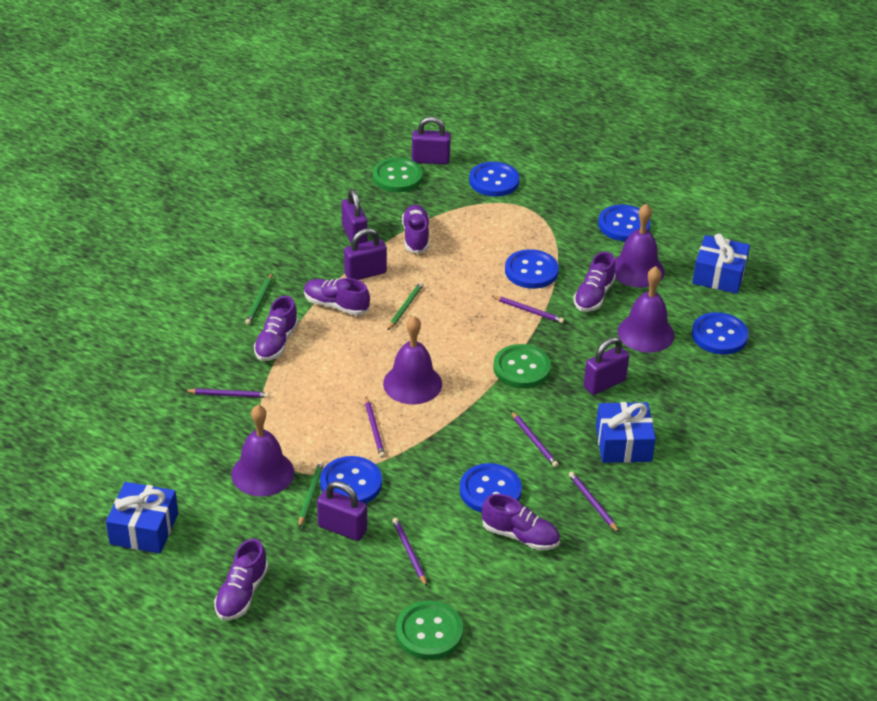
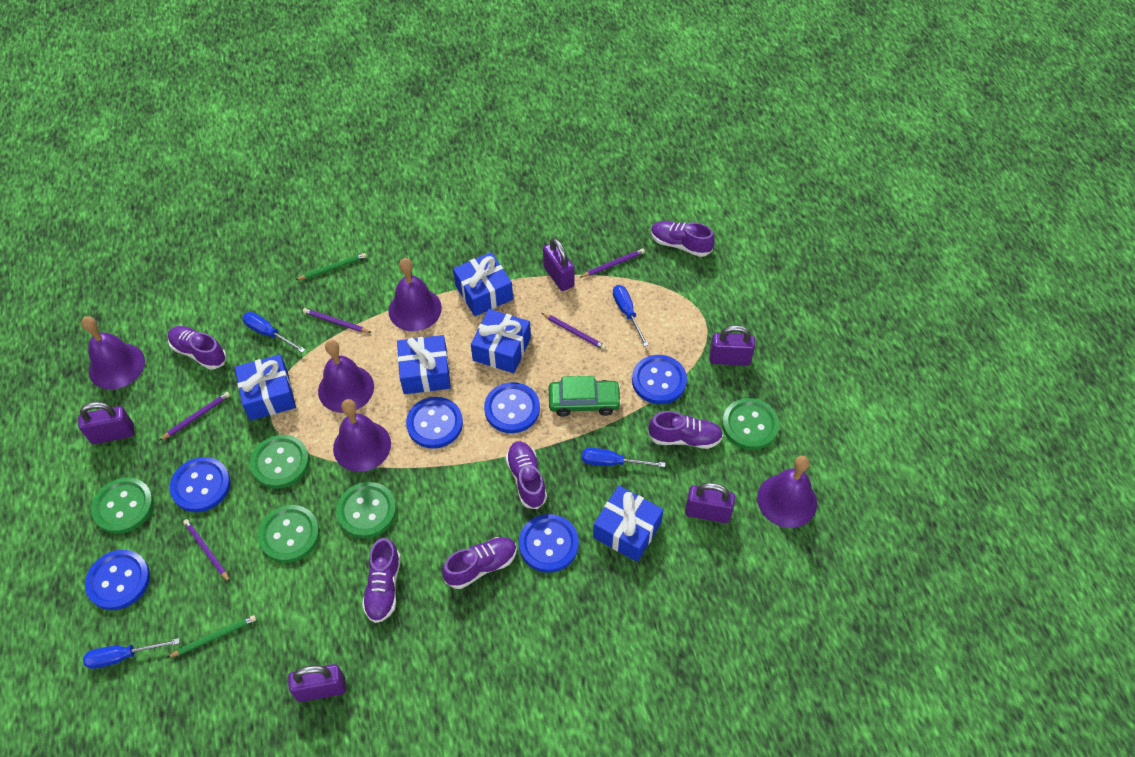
blue gift: 3 -> 5
blue screwdriver: 0 -> 4
green button: 3 -> 5
green car: 0 -> 1
green pencil: 3 -> 2
purple bell: 4 -> 5
purple pencil: 6 -> 5

